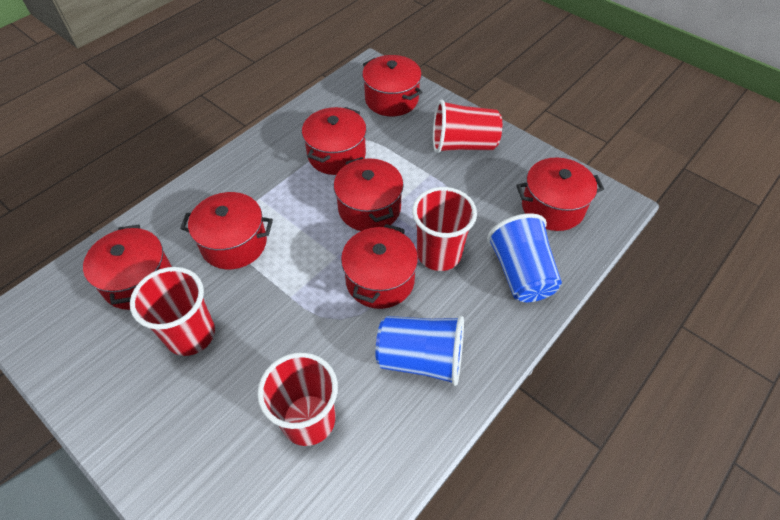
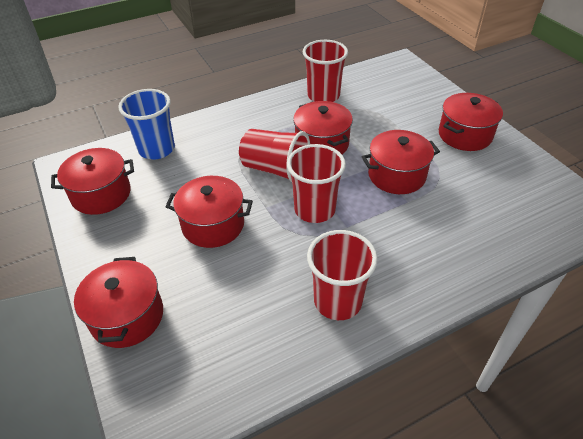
blue cup: 2 -> 1
red pot: 7 -> 6

